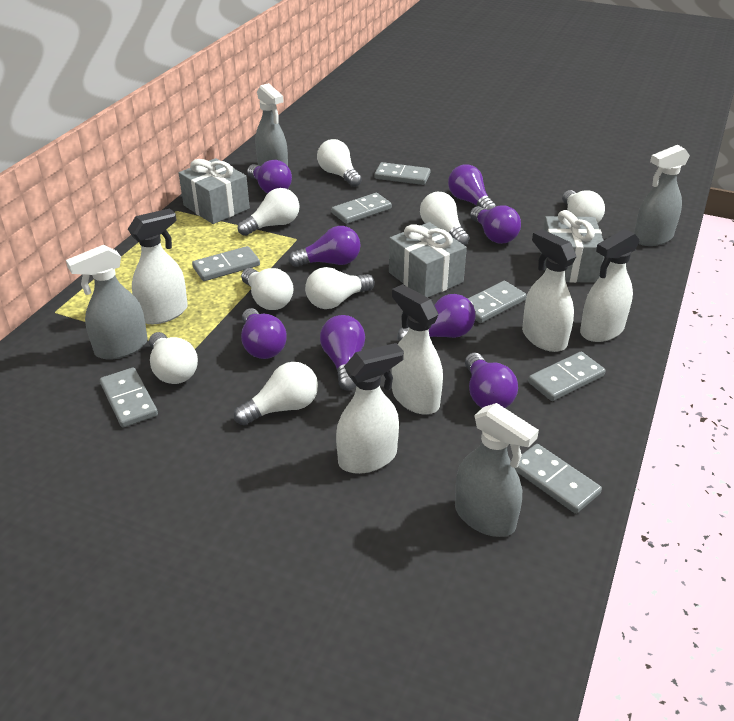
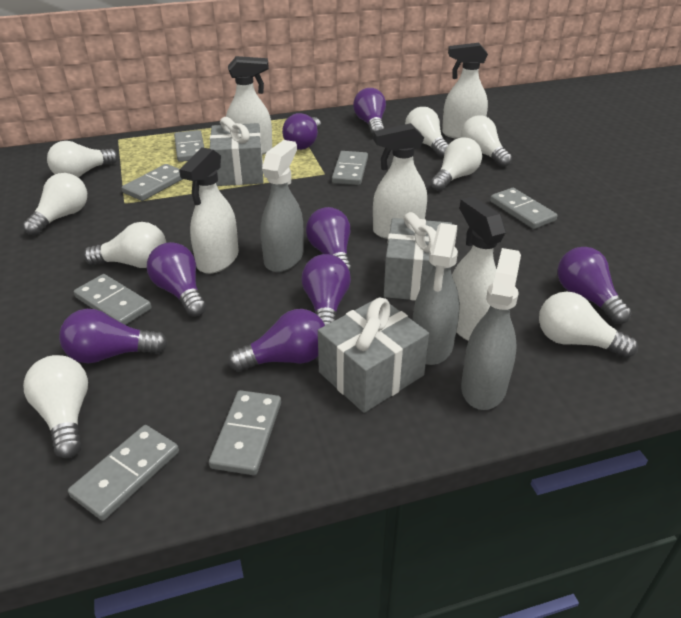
grey spray bottle: 4 -> 3

